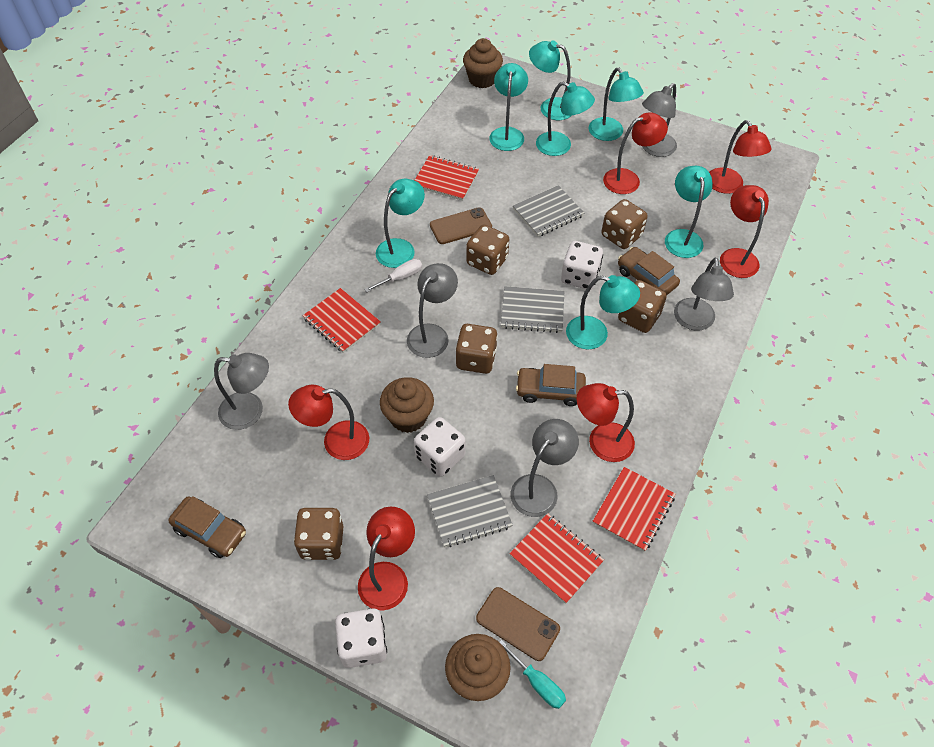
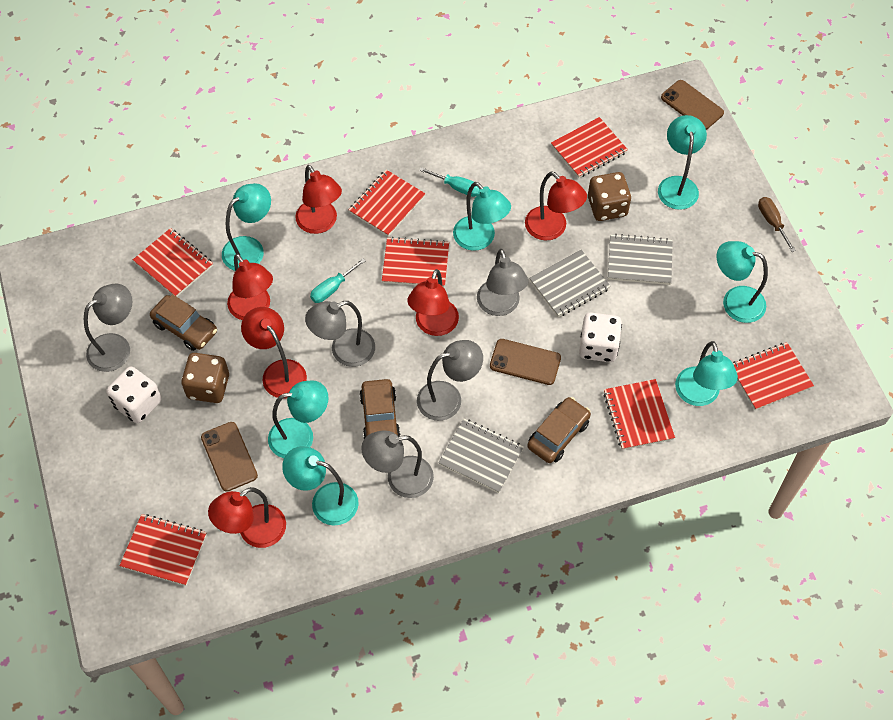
brown cupcake: 3 -> 0
brown dice: 5 -> 2
brown phone: 2 -> 3
brown screwdriver: 0 -> 1
red notebook: 4 -> 7
turquoise screwdriver: 1 -> 2
white dice: 3 -> 2
white screwdriver: 1 -> 0

